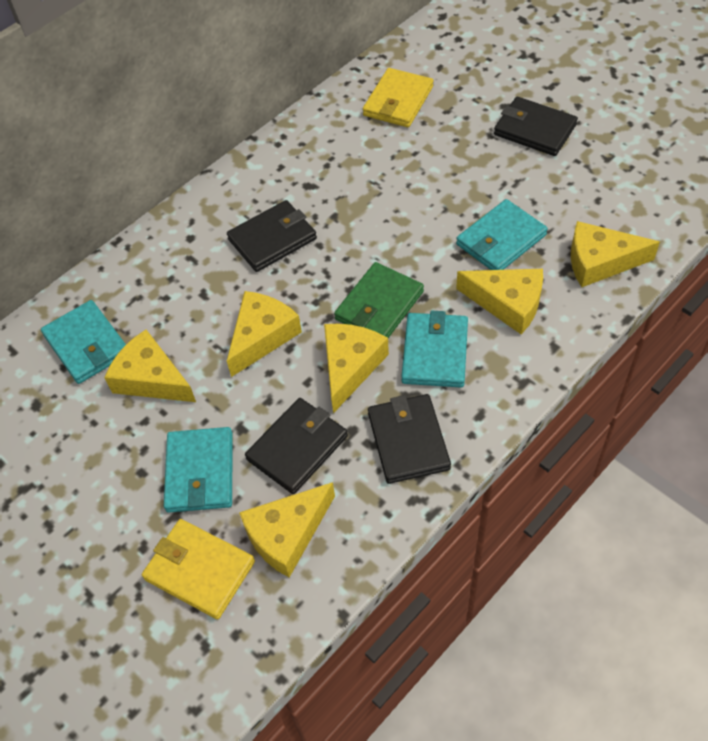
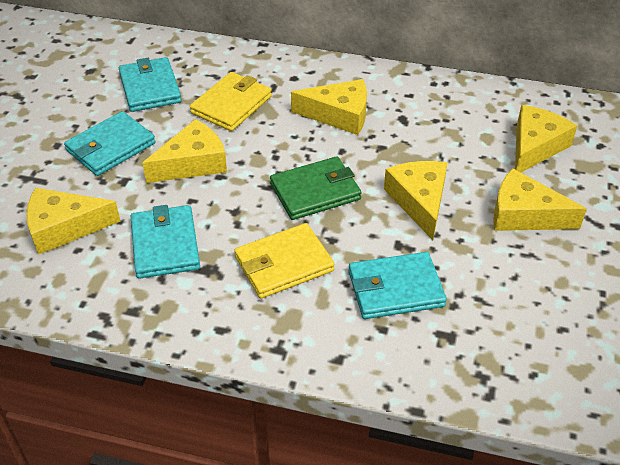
black wallet: 4 -> 0

